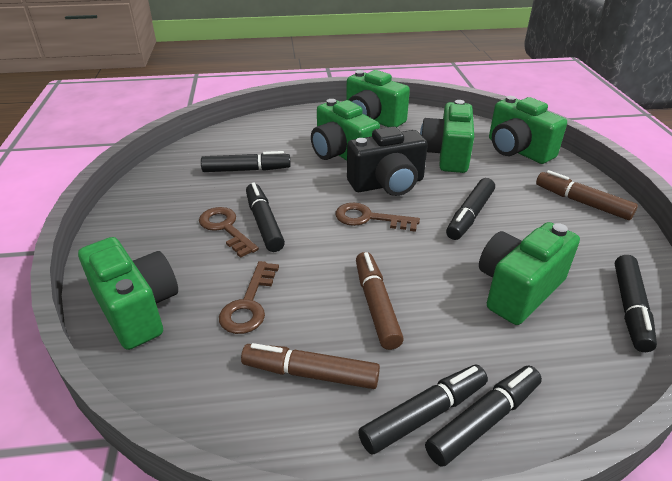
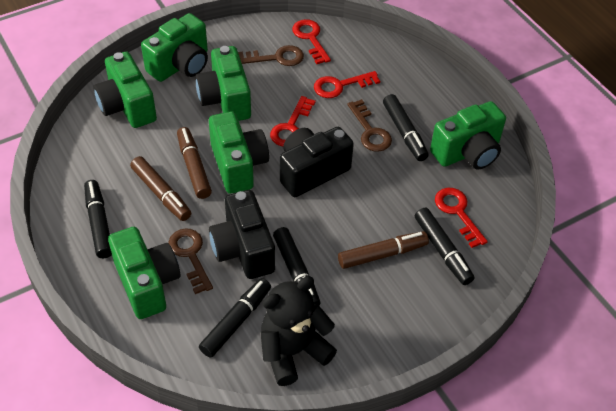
black camera: 1 -> 2
black marker: 6 -> 5
black teddy bear: 0 -> 1
red key: 0 -> 4

